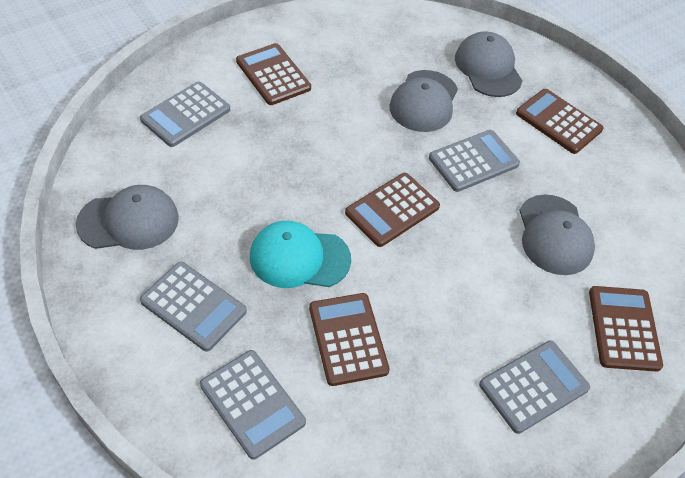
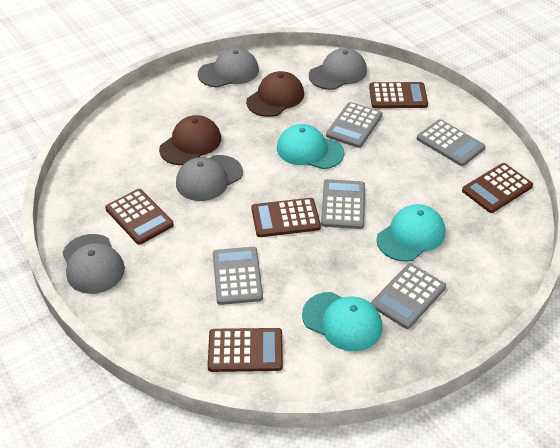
brown cap: 0 -> 2
turquoise cap: 1 -> 3

